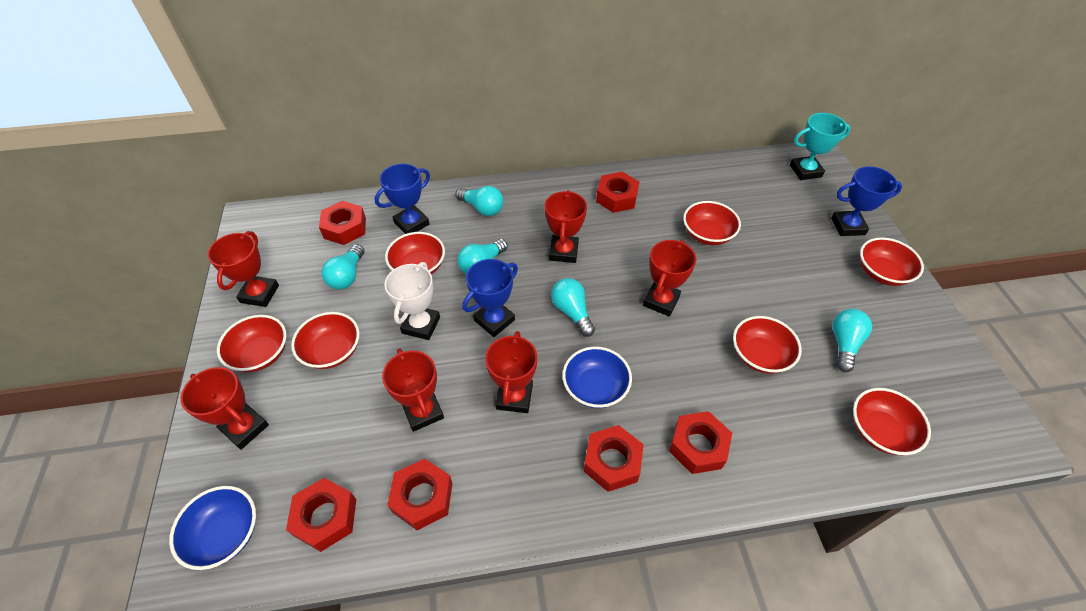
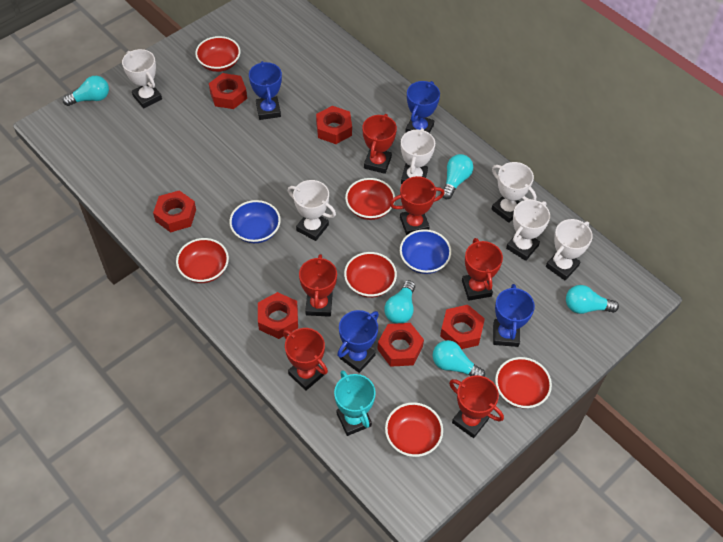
blue trophy: 3 -> 4
red bowl: 7 -> 6
white trophy: 1 -> 6

